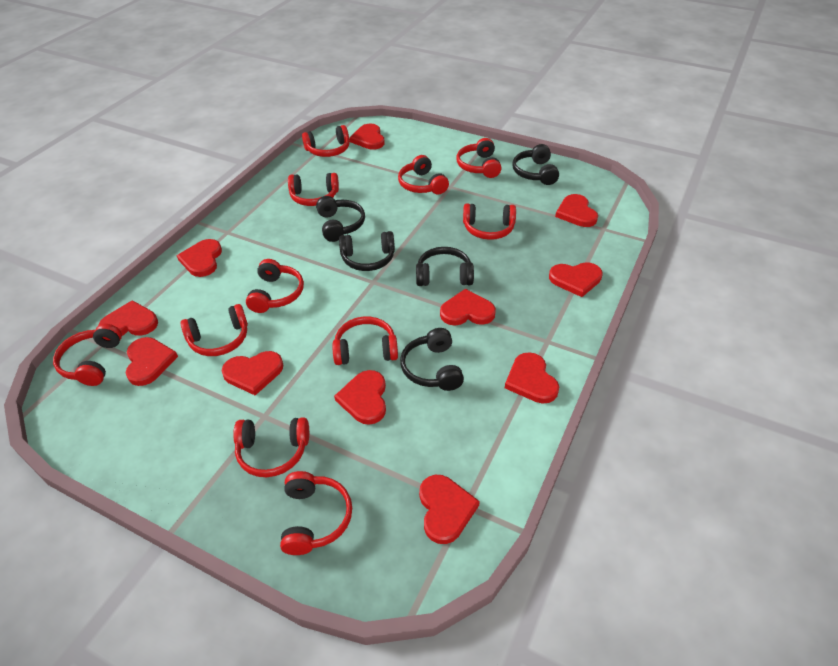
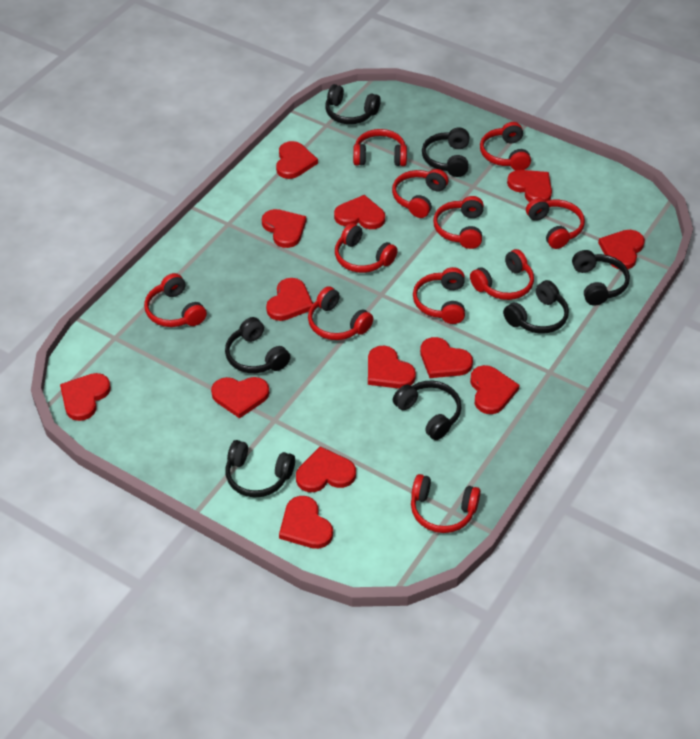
black headphones: 5 -> 7
red heart: 11 -> 13

